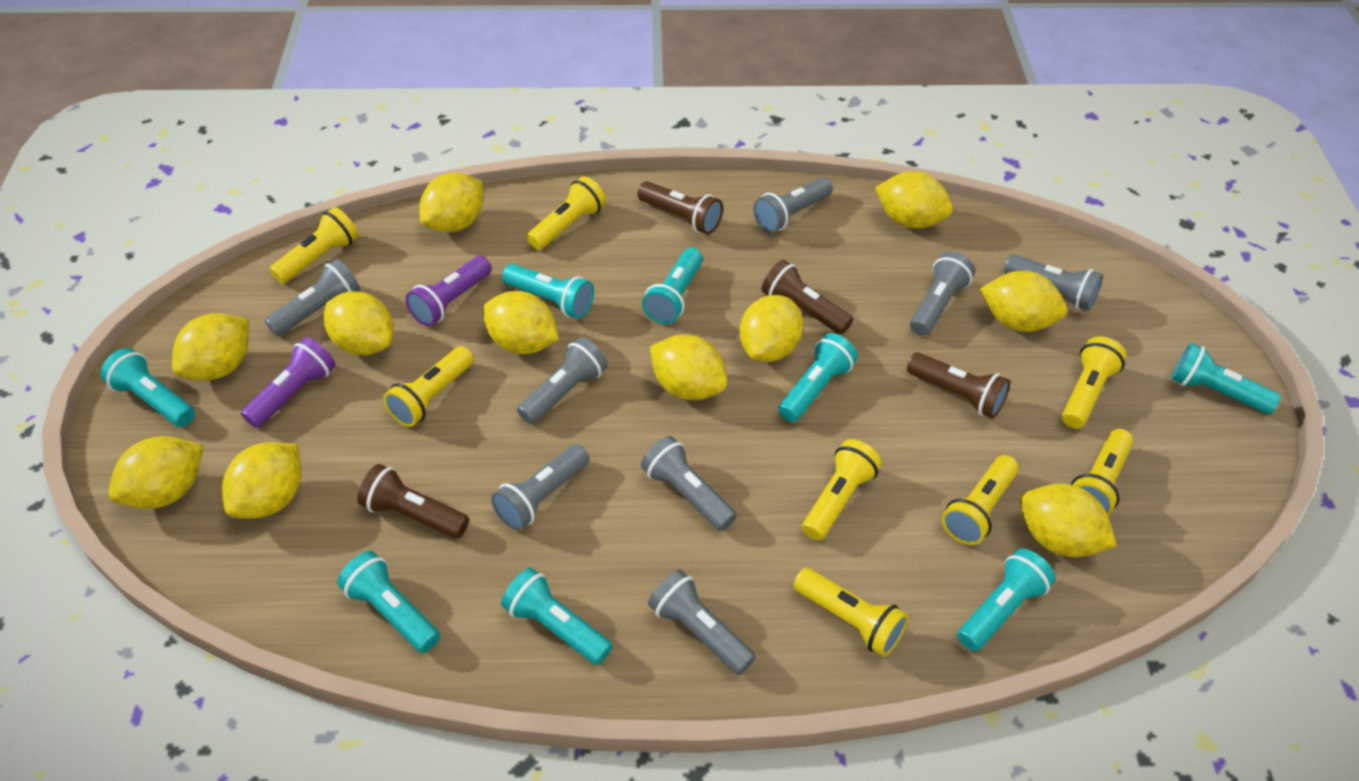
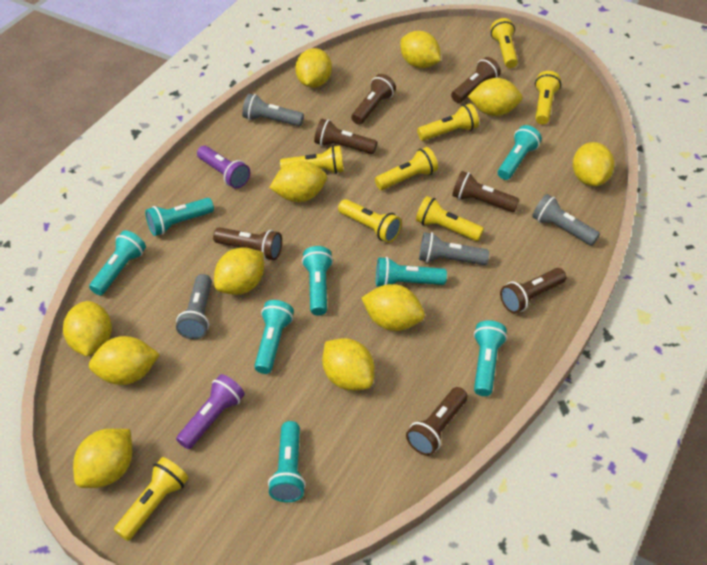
brown flashlight: 4 -> 7
grey flashlight: 8 -> 4

